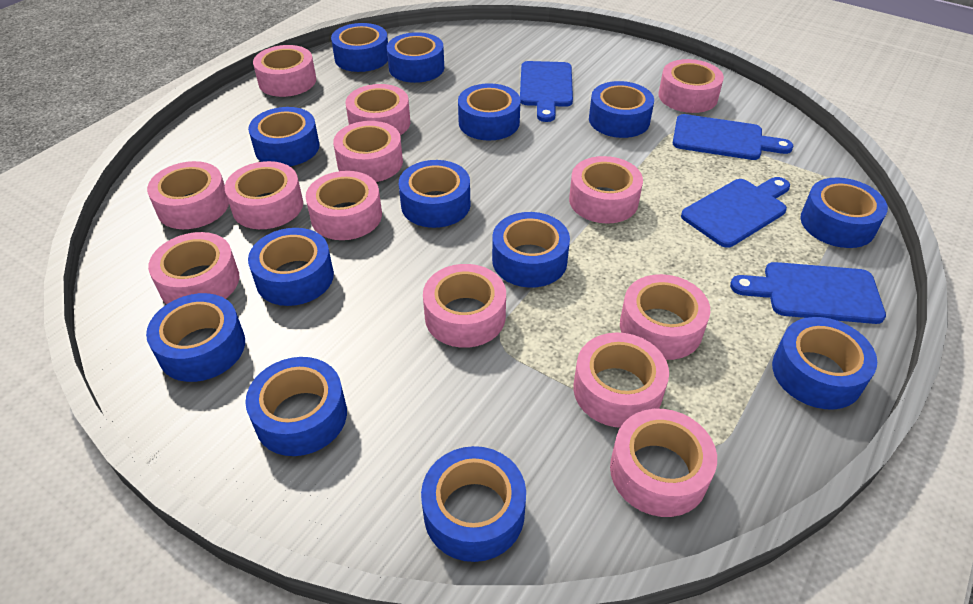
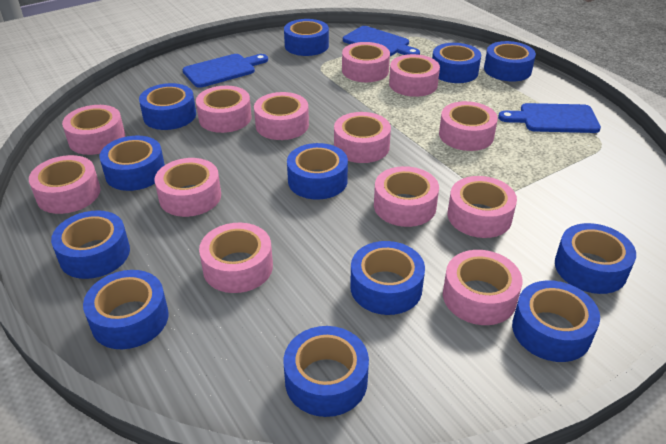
blue cutting board: 4 -> 3
blue tape: 13 -> 12

